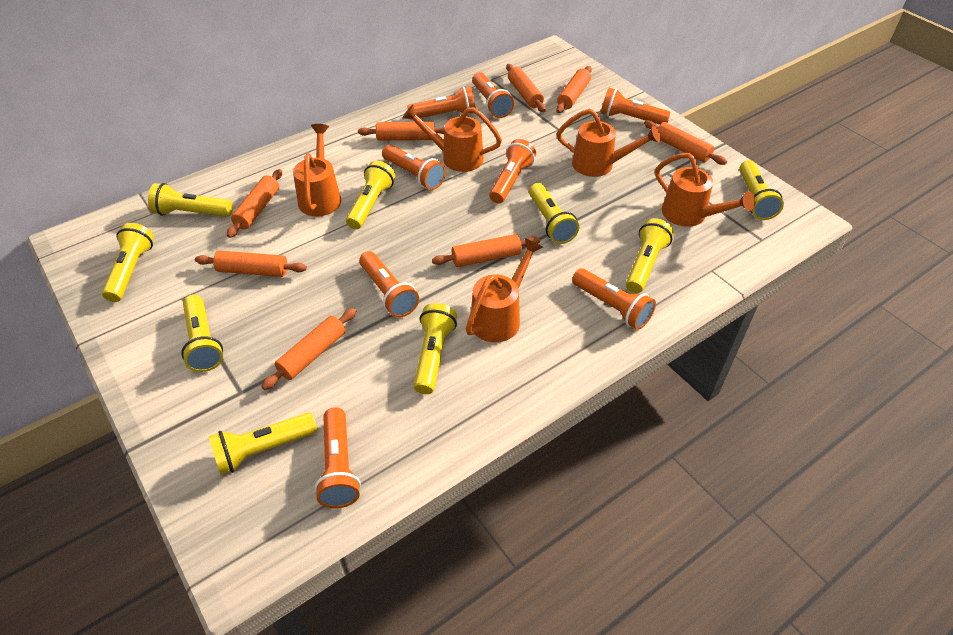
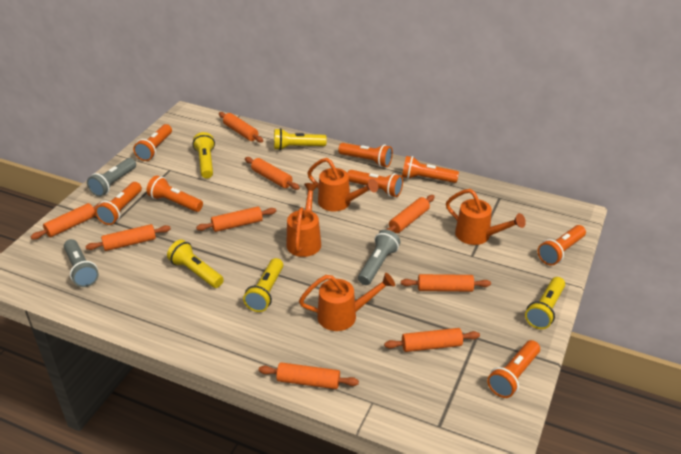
grey flashlight: 0 -> 3
orange rolling pin: 8 -> 9
orange watering can: 5 -> 4
yellow flashlight: 9 -> 5

